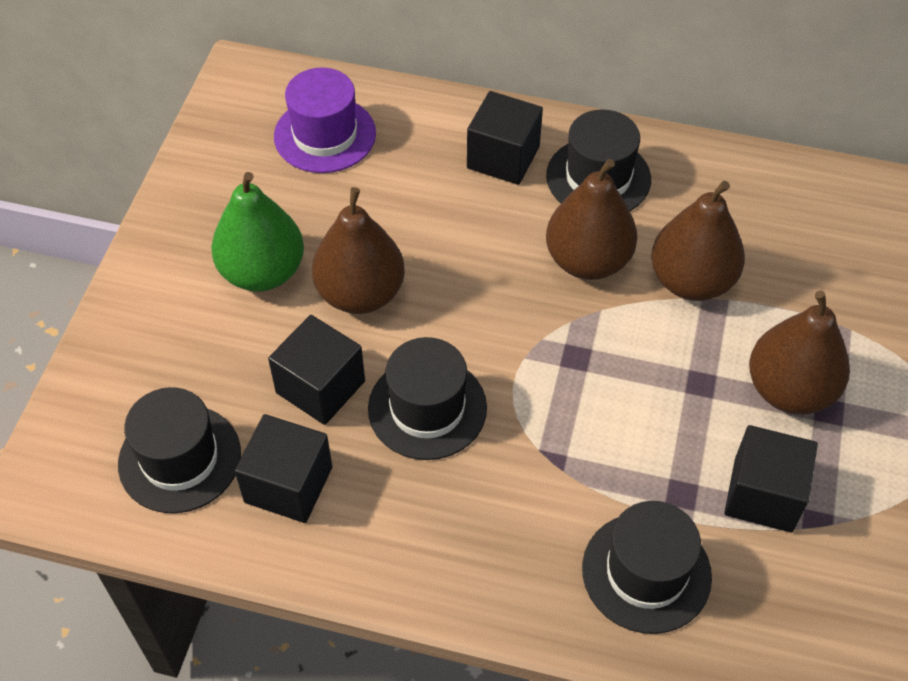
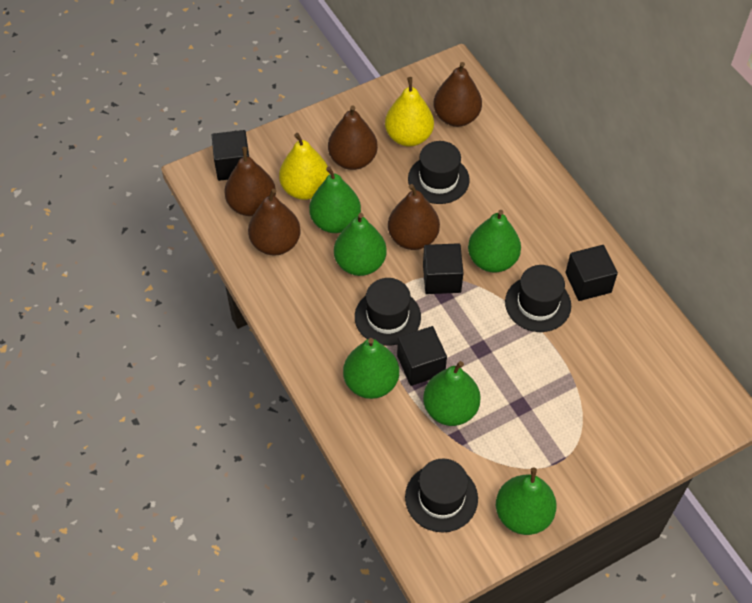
brown pear: 4 -> 5
green pear: 1 -> 6
purple hat: 1 -> 0
yellow pear: 0 -> 2

